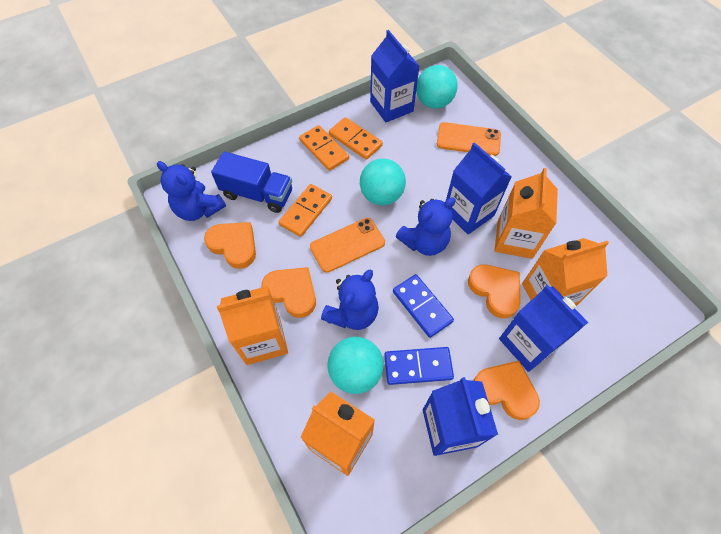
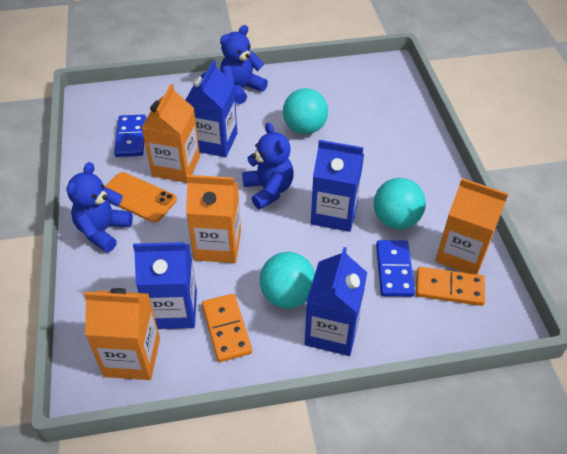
blue truck: 1 -> 0
orange domino: 3 -> 2
orange heart: 4 -> 0
orange phone: 2 -> 1

